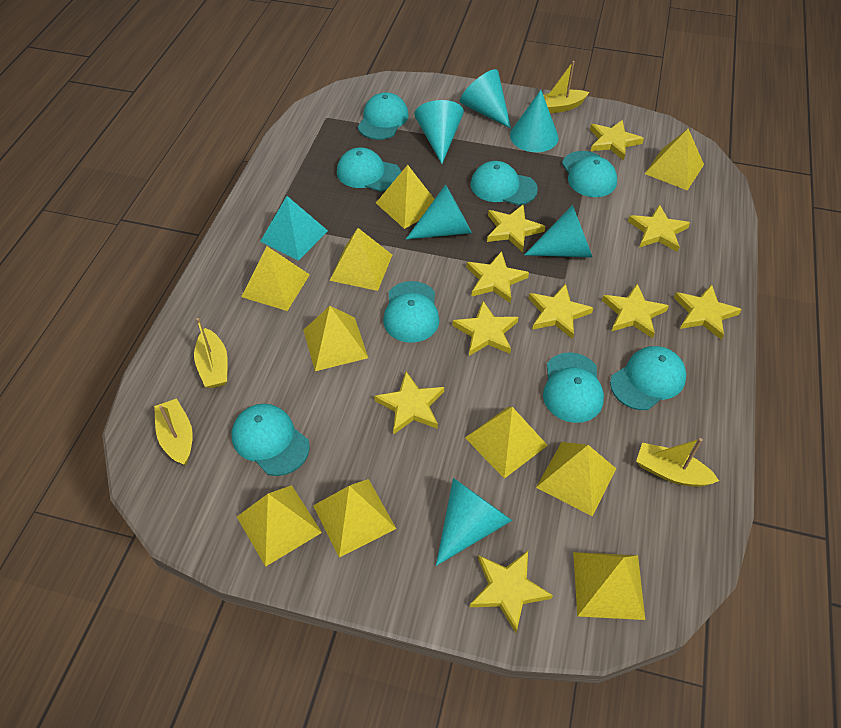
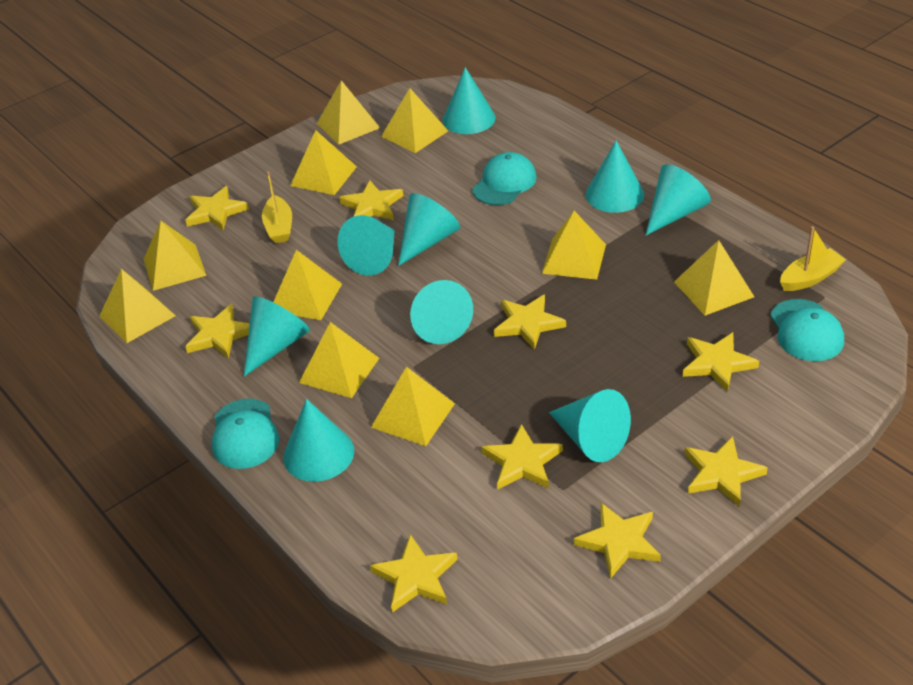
turquoise cap: 8 -> 3
turquoise cone: 6 -> 9
turquoise pyramid: 1 -> 0
yellow boat: 4 -> 2
yellow star: 10 -> 9

